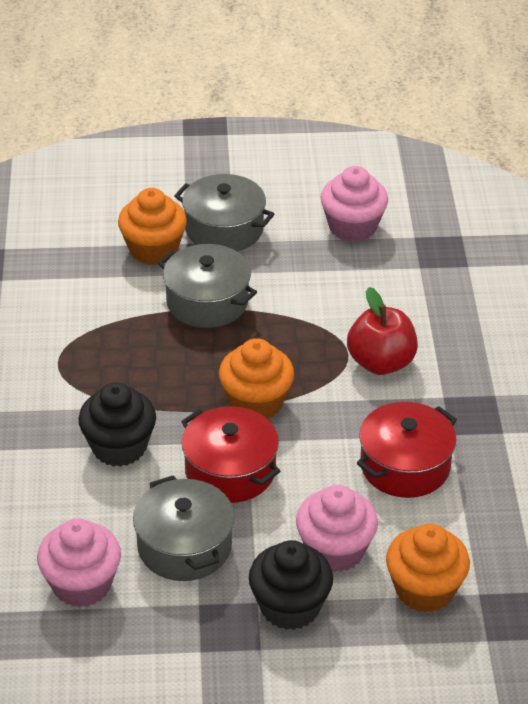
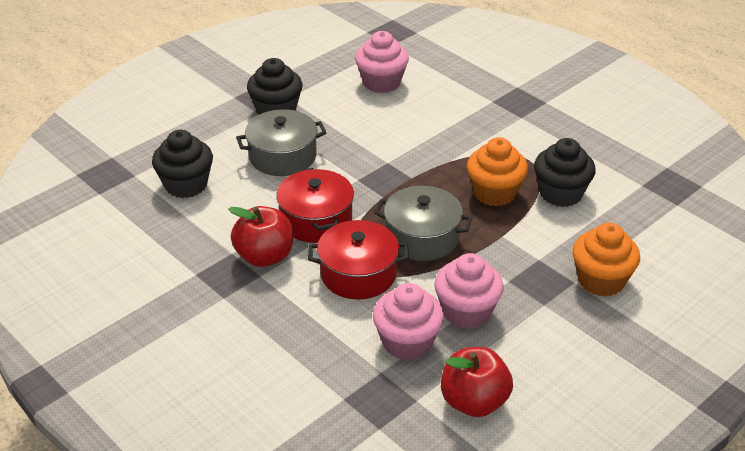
black cupcake: 2 -> 3
grey pot: 3 -> 2
orange cupcake: 3 -> 2
red apple: 1 -> 2

